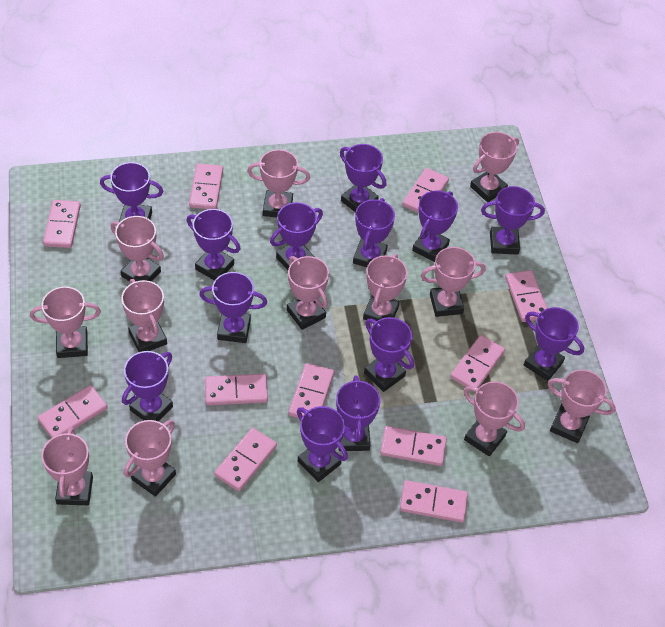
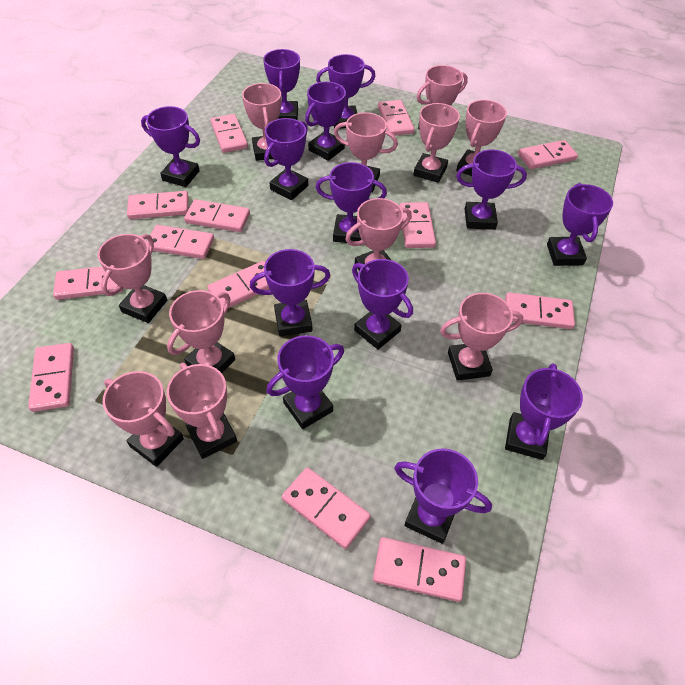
pink domino: 11 -> 13
pink trophy: 12 -> 11

